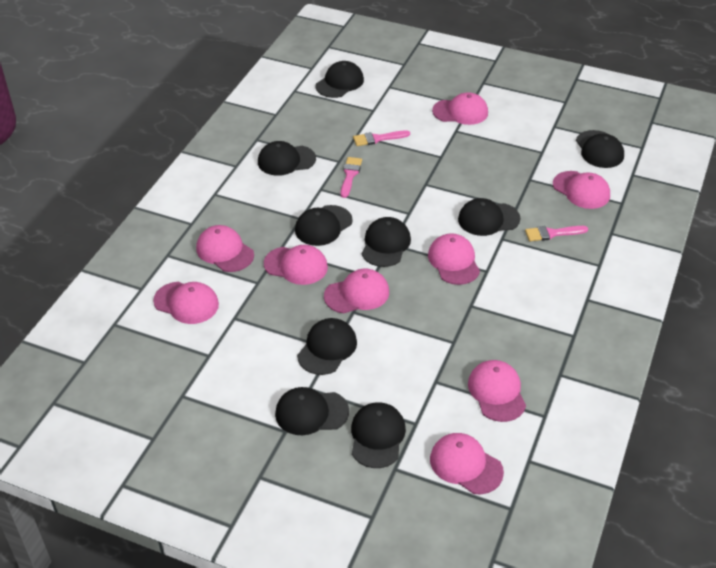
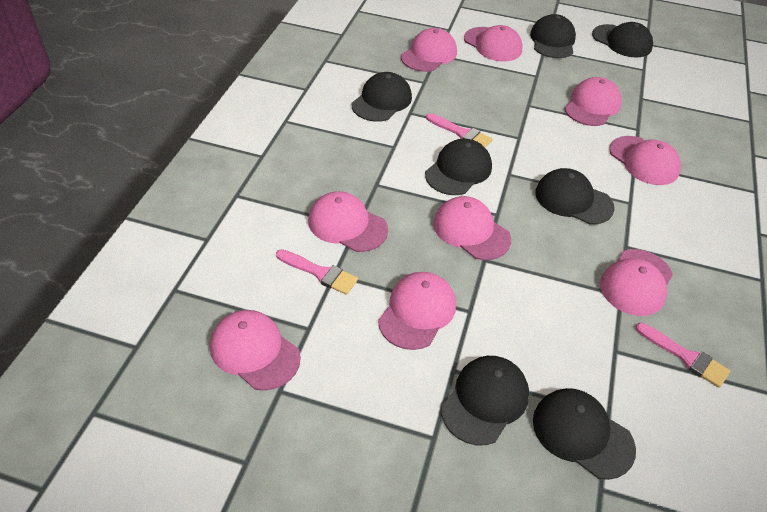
black cap: 9 -> 7

